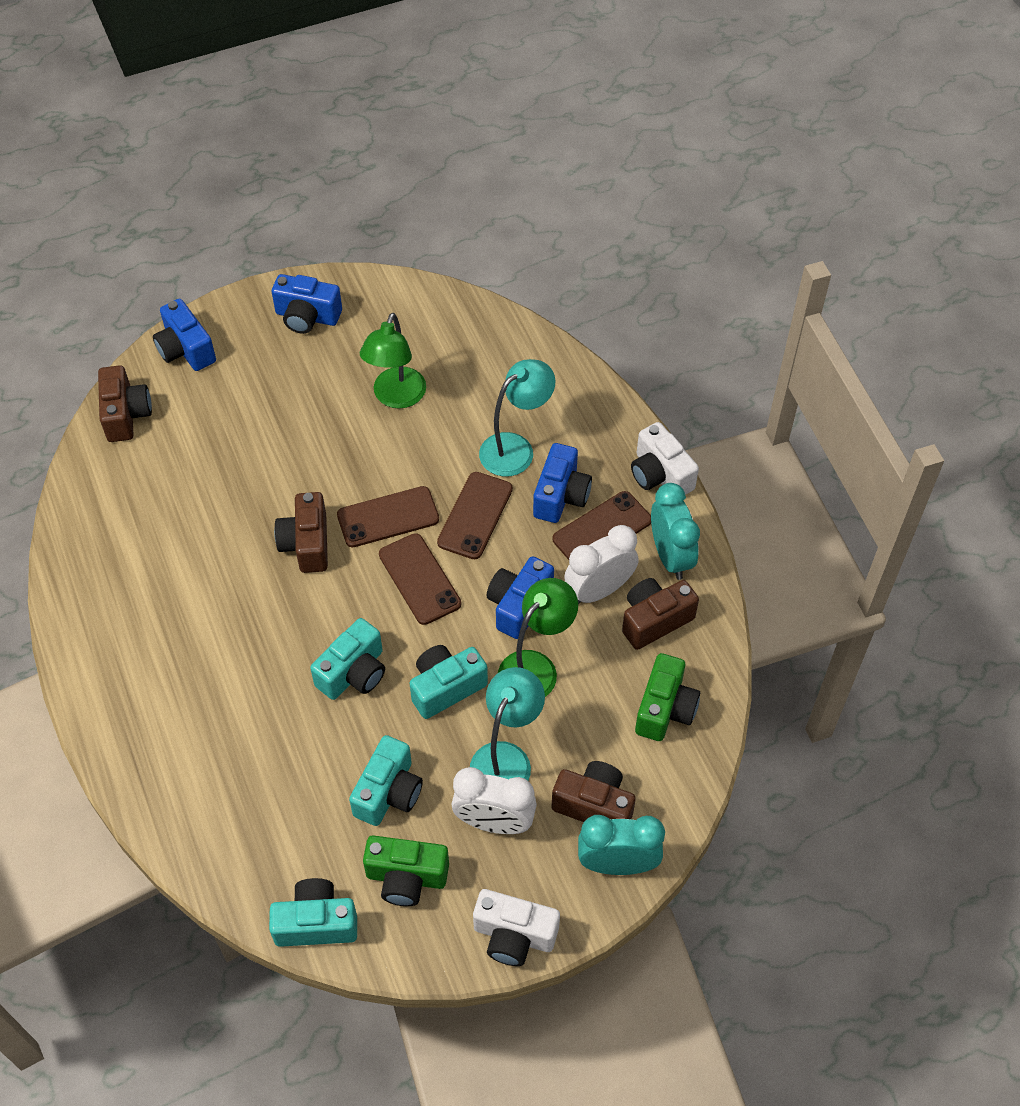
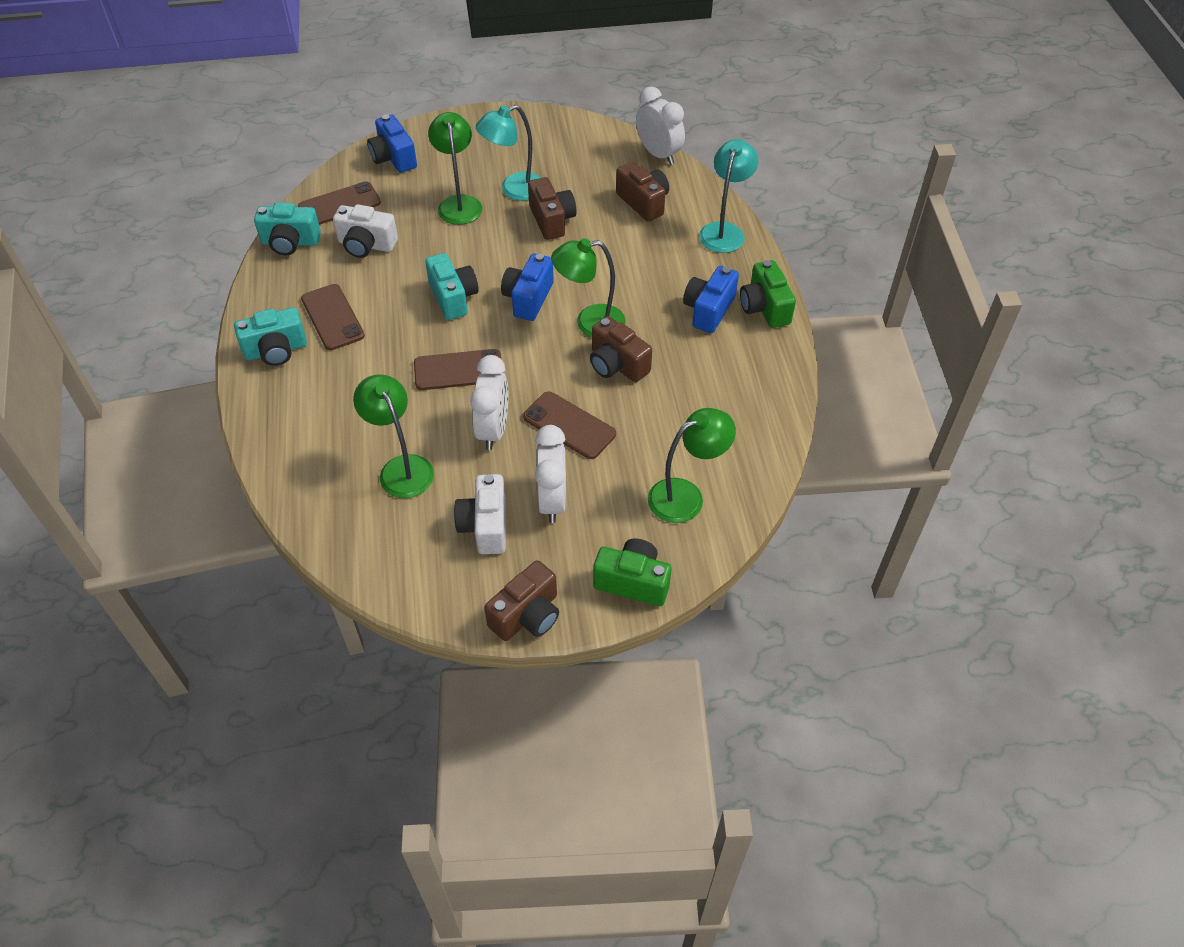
blue camera: 4 -> 3
green lamp: 2 -> 4
turquoise camera: 4 -> 3
turquoise clock: 2 -> 0
white clock: 2 -> 3

